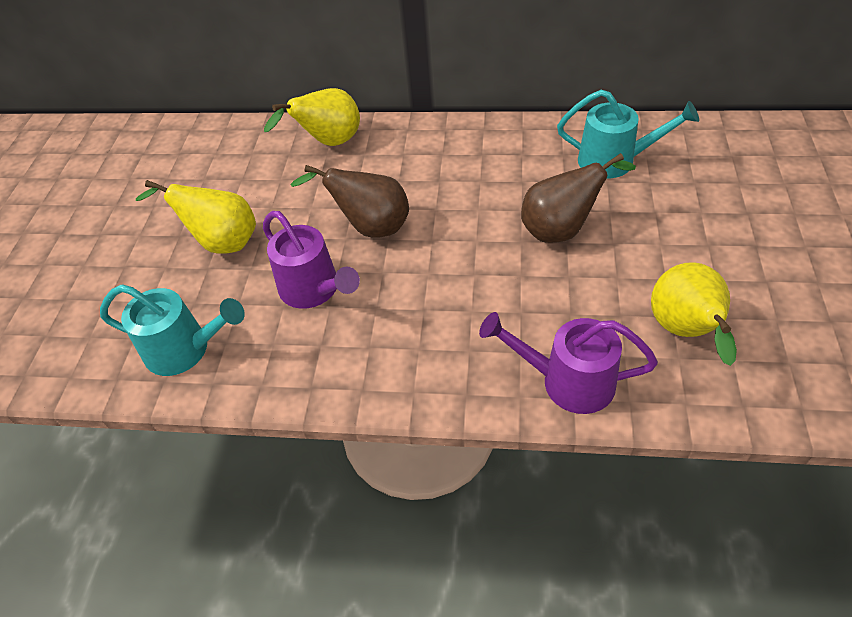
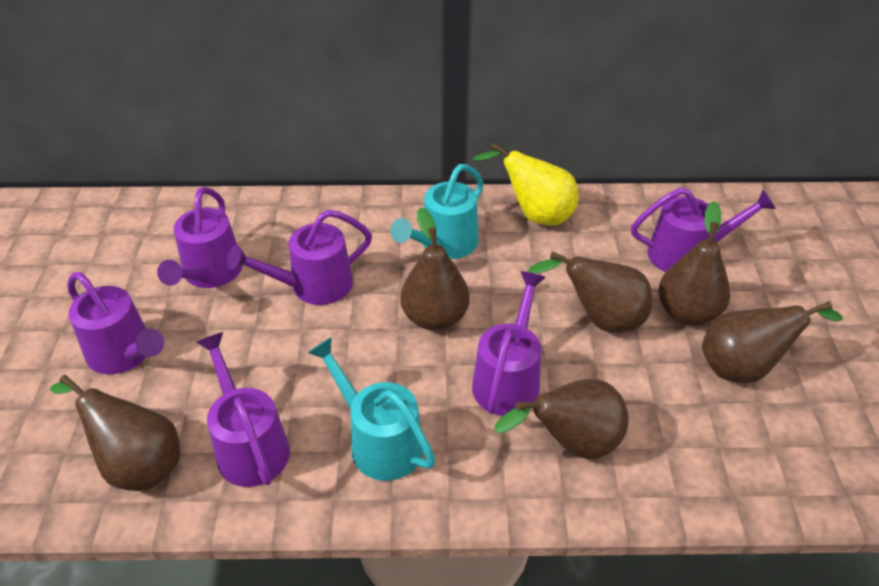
brown pear: 2 -> 6
purple watering can: 2 -> 6
yellow pear: 3 -> 1

